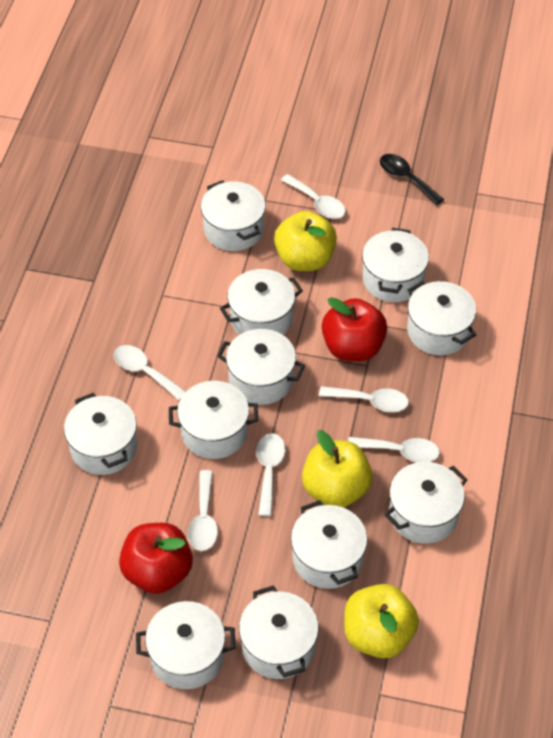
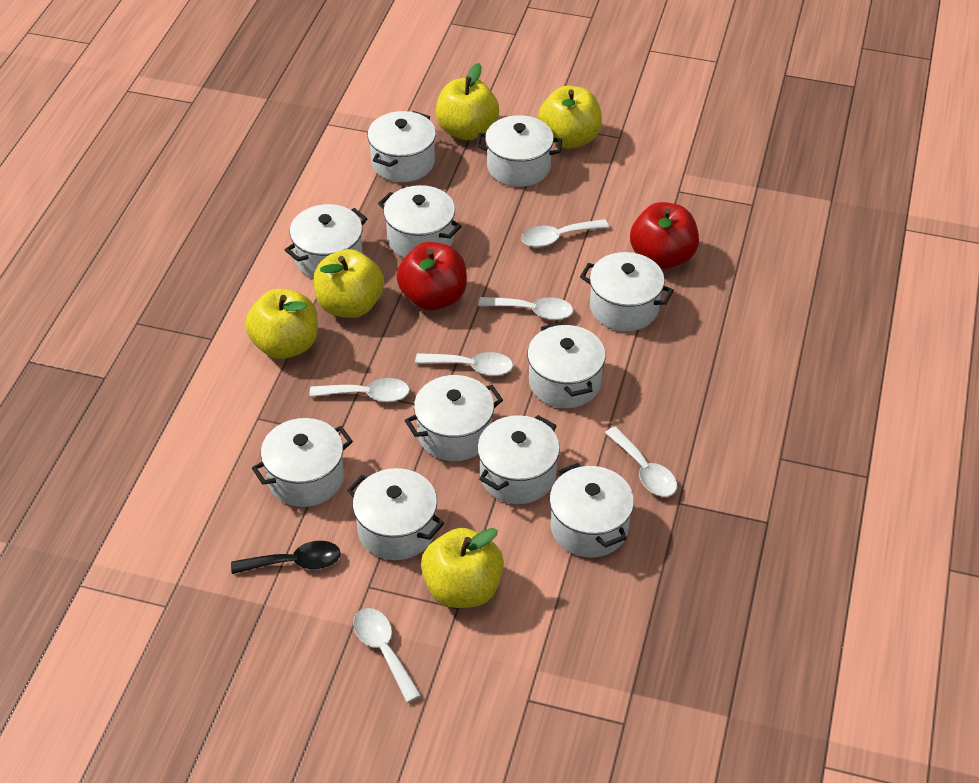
yellow apple: 3 -> 5

